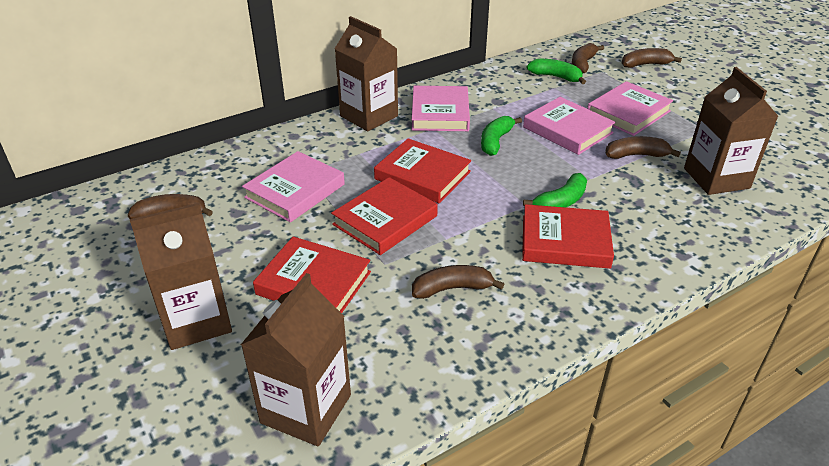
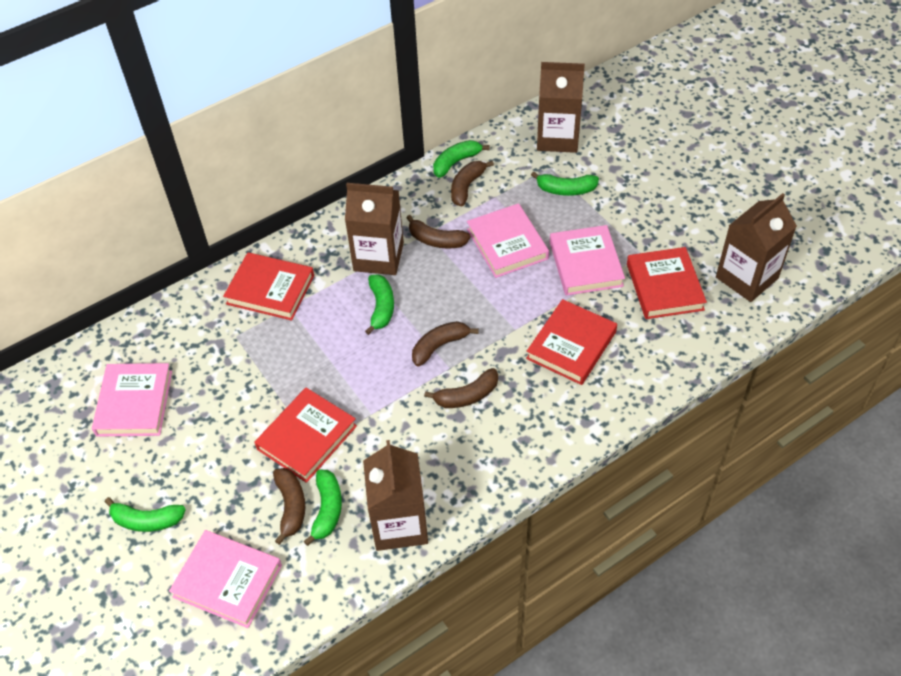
green banana: 3 -> 5

